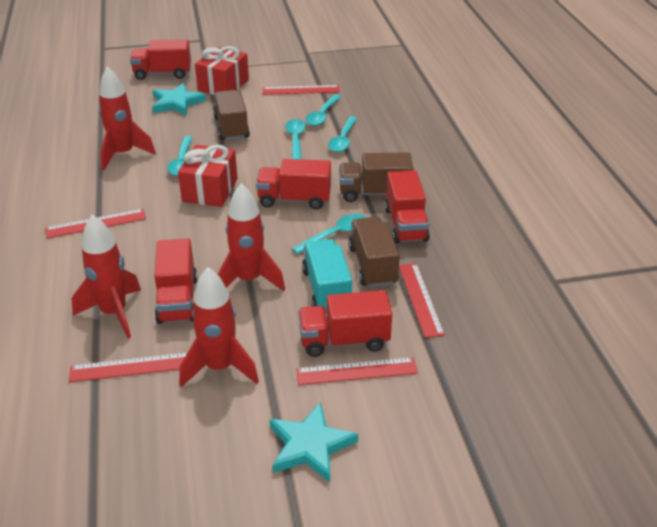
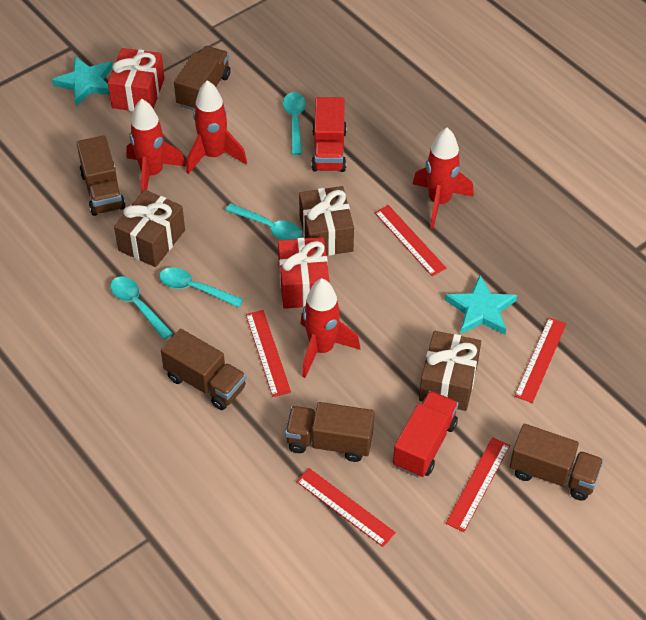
brown gift: 0 -> 3
brown truck: 3 -> 5
red truck: 5 -> 2
turquoise spoon: 5 -> 4
turquoise truck: 1 -> 0

